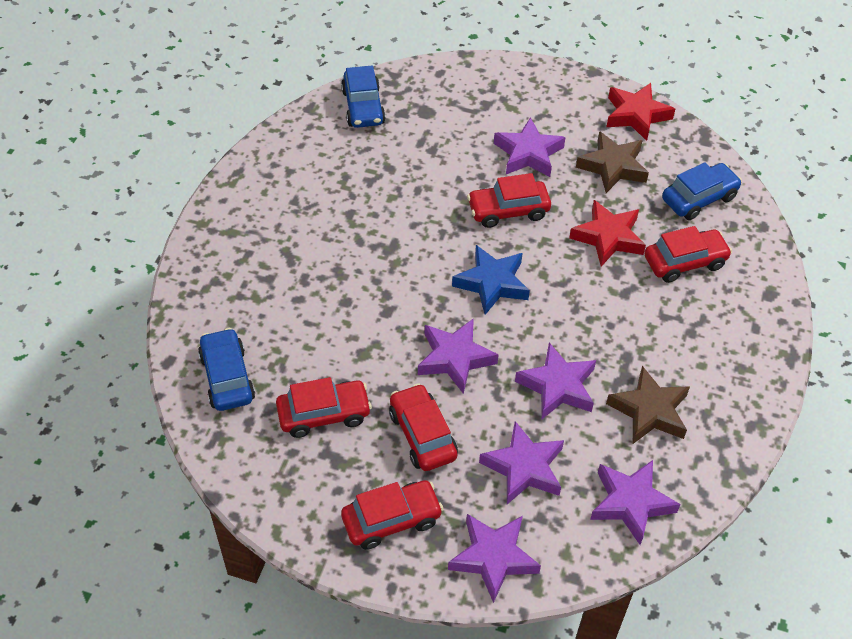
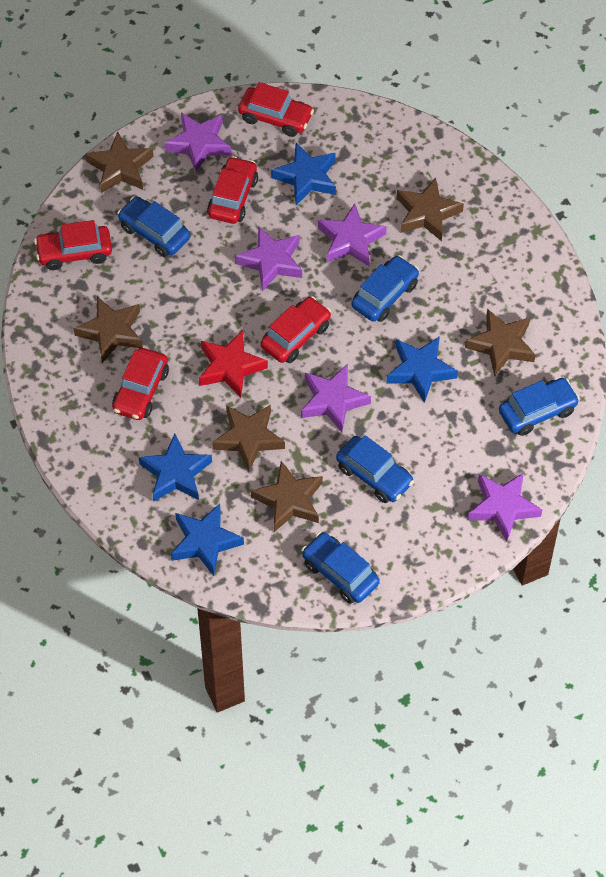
blue car: 3 -> 5
blue star: 1 -> 4
brown star: 2 -> 6
purple star: 6 -> 5
red star: 2 -> 1

